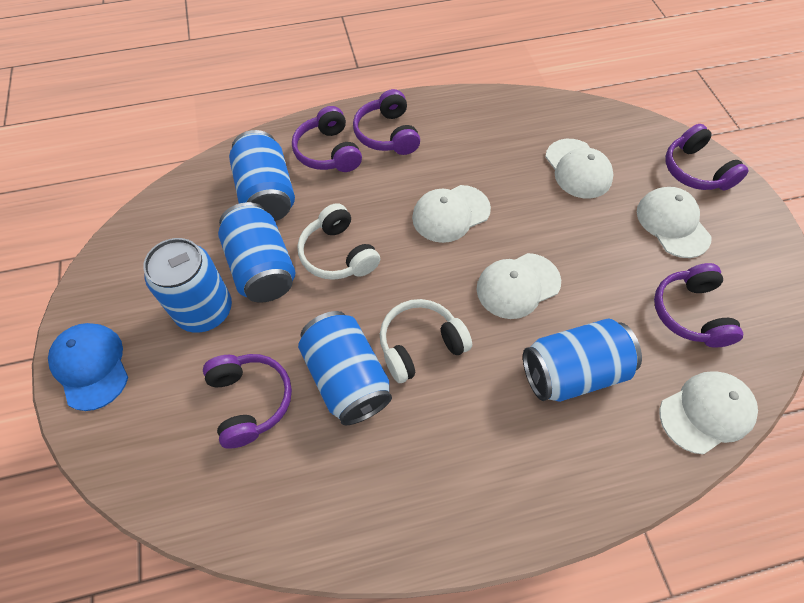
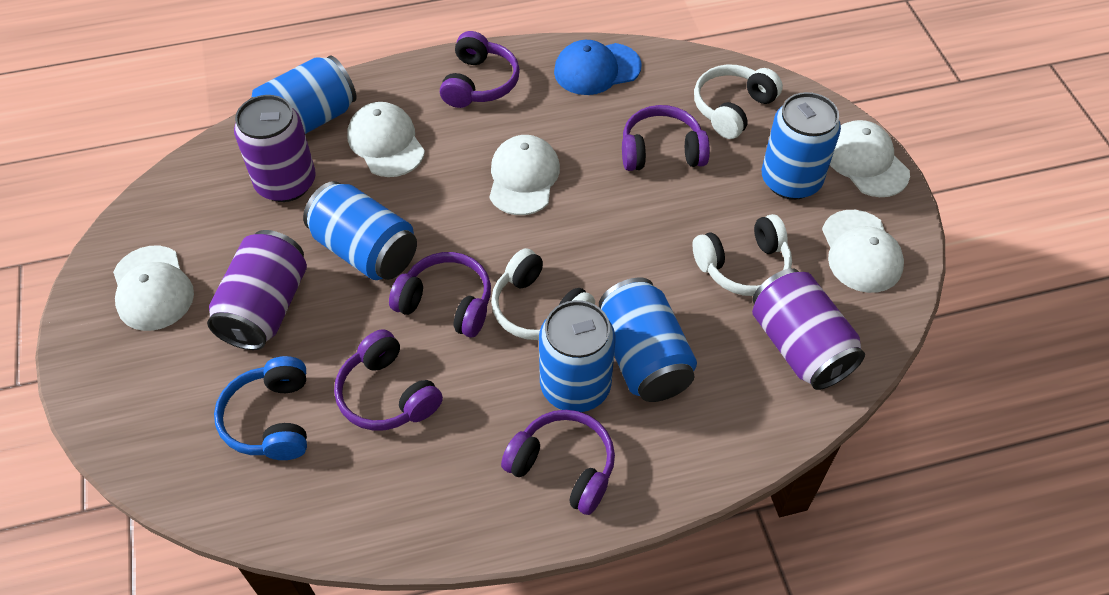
blue headphones: 0 -> 1
purple can: 0 -> 3
white headphones: 2 -> 3

